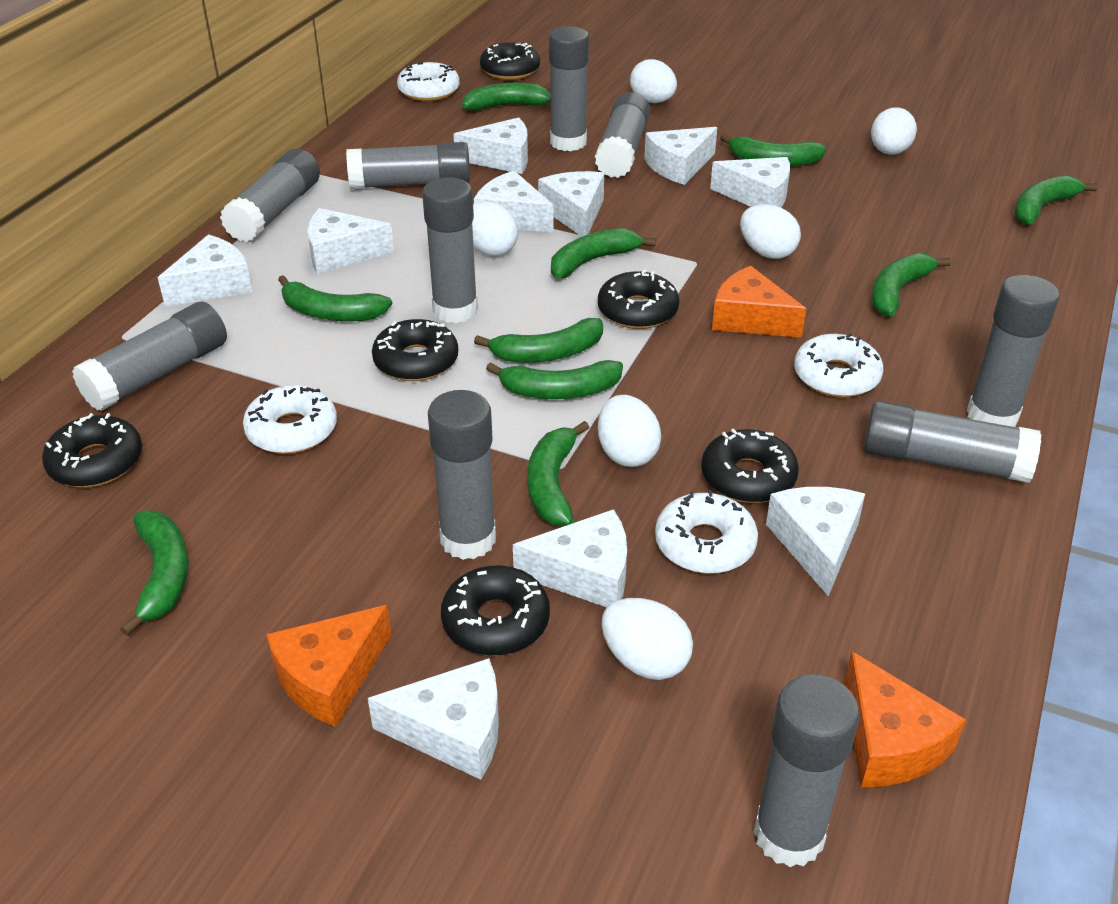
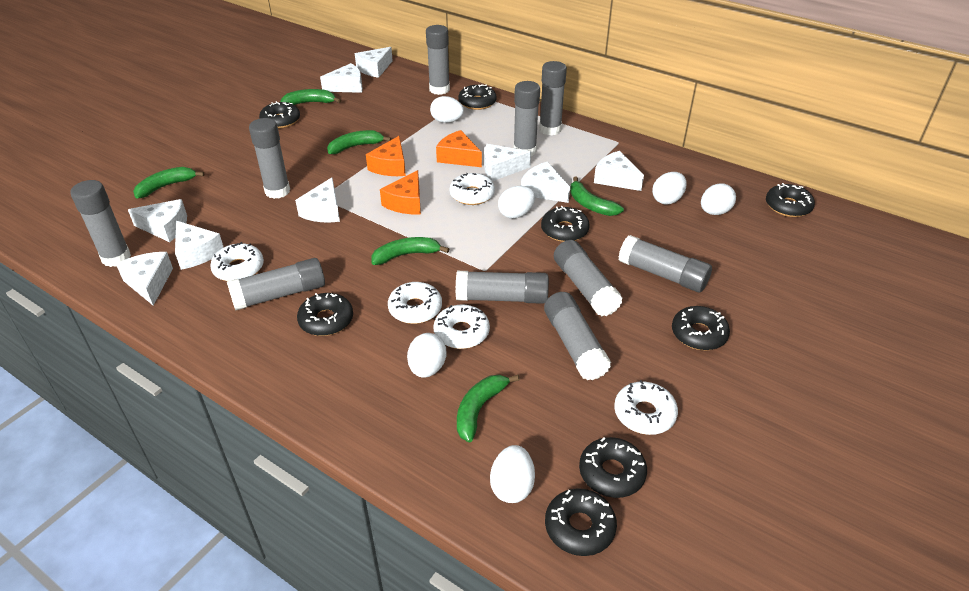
black donut: 6 -> 8
green banana: 10 -> 6
white cheese: 10 -> 9
white donut: 4 -> 5

